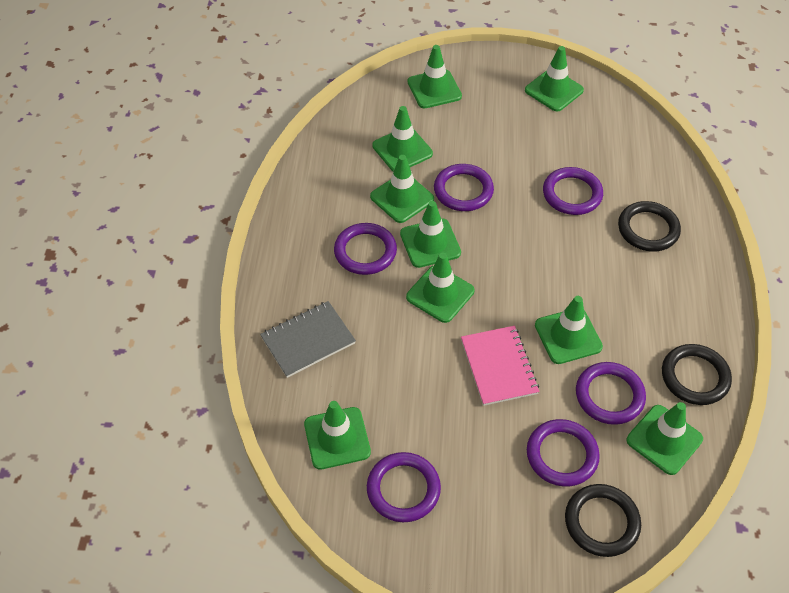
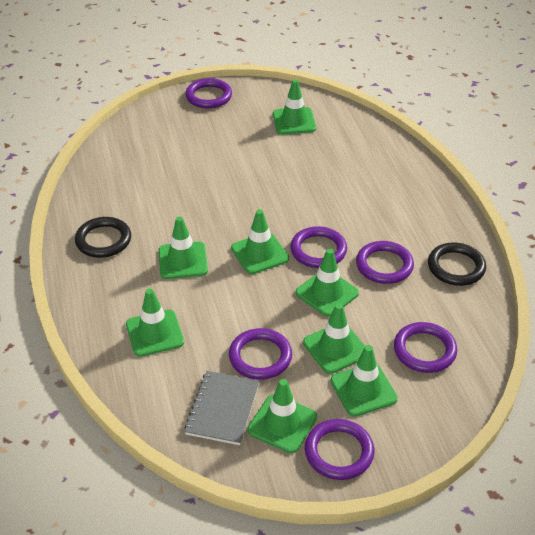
black ring: 3 -> 2
green traffic cone: 9 -> 8
pink notebook: 1 -> 0

